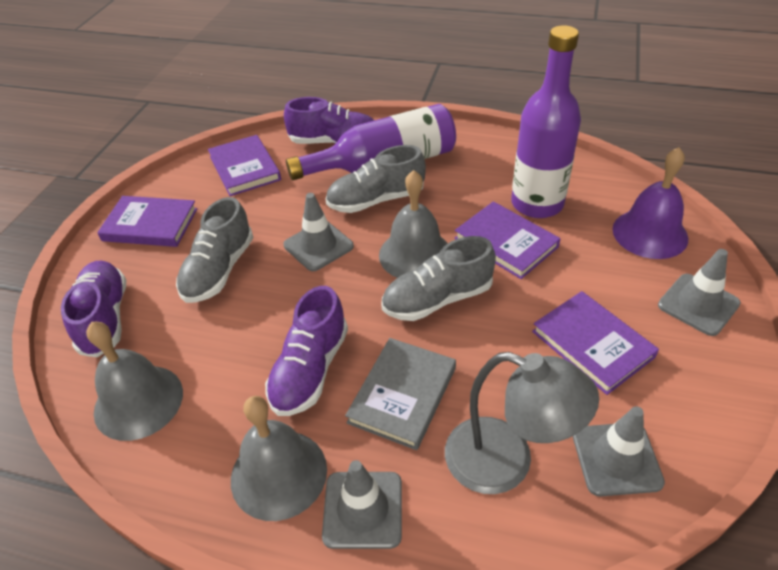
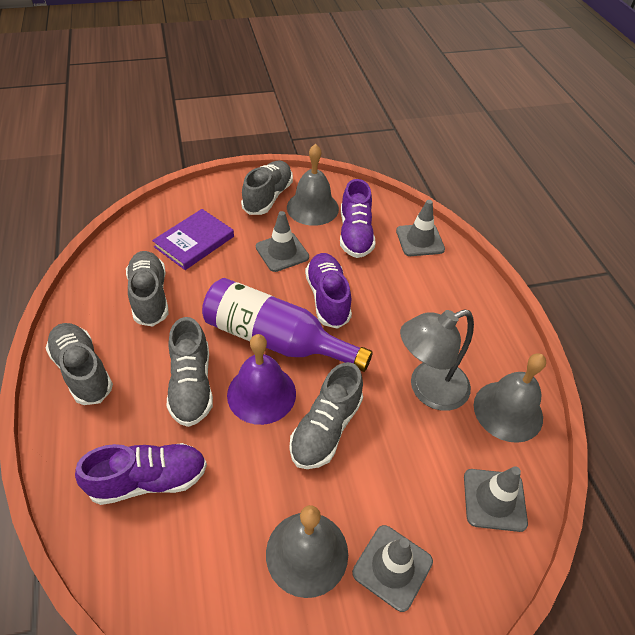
grey book: 1 -> 0
grey shoe: 3 -> 5
purple book: 4 -> 1
purple bottle: 2 -> 1

